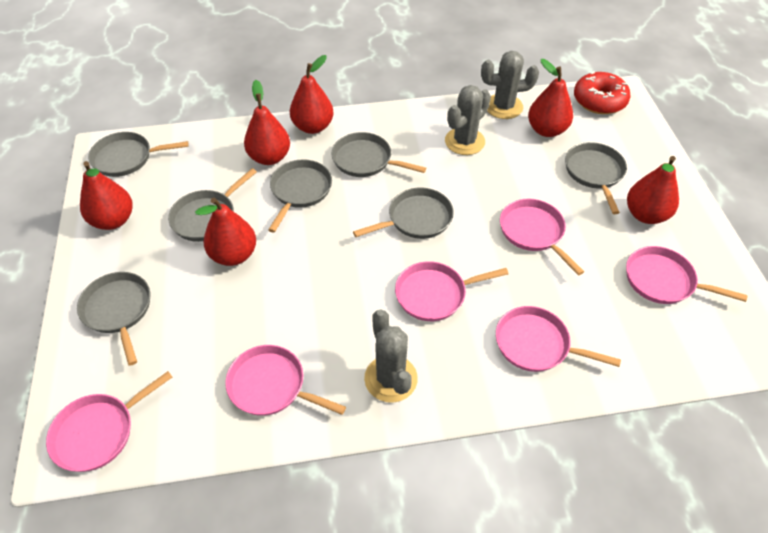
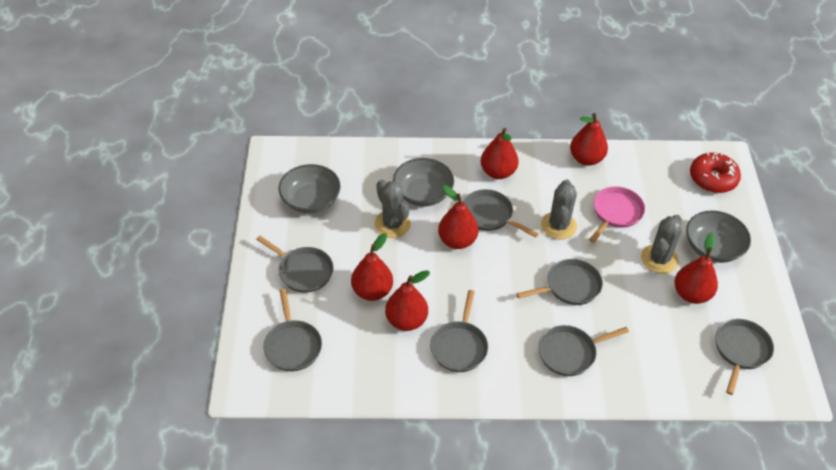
grey bowl: 0 -> 3
pink pan: 6 -> 1

